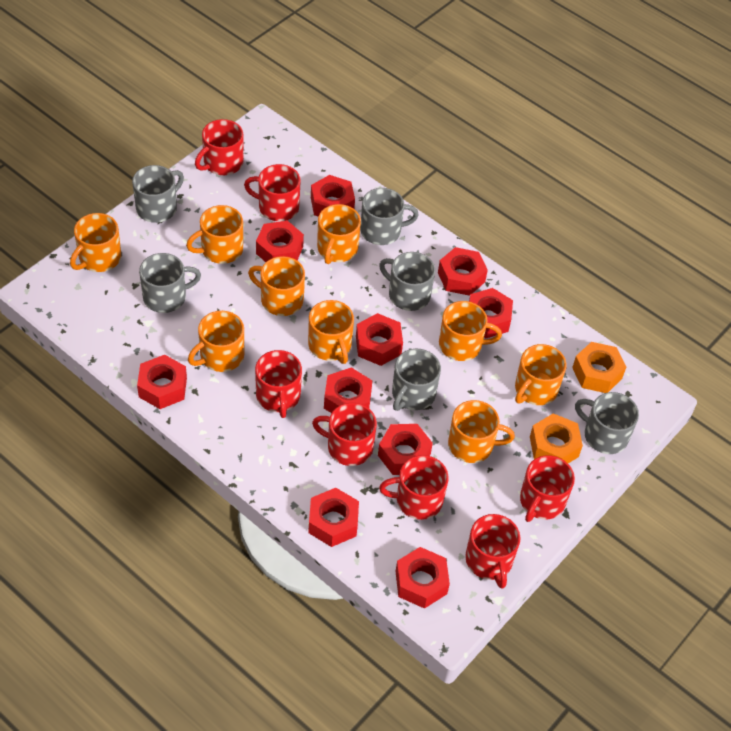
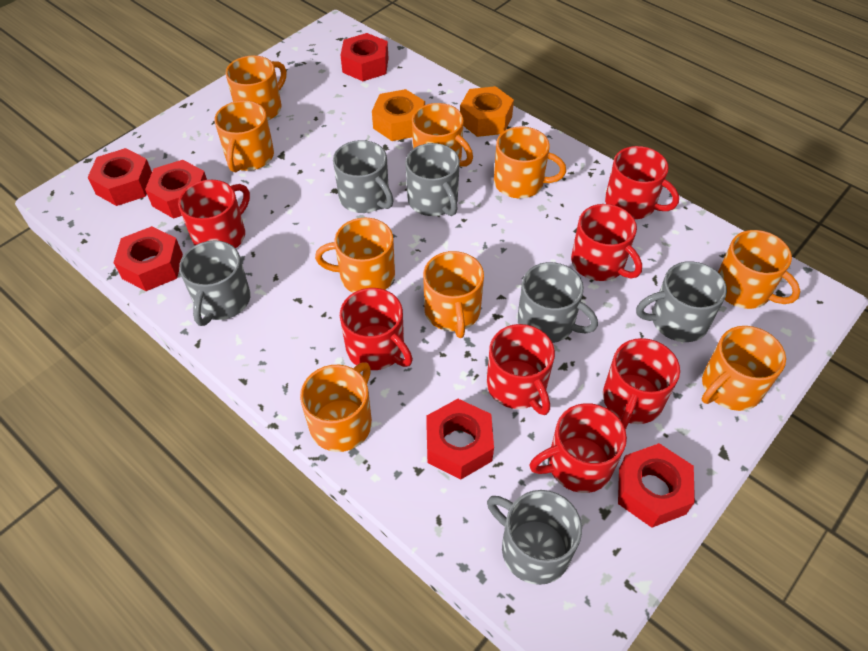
red nut: 10 -> 6

